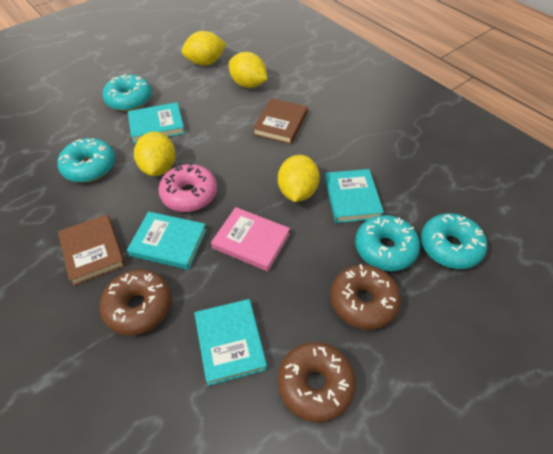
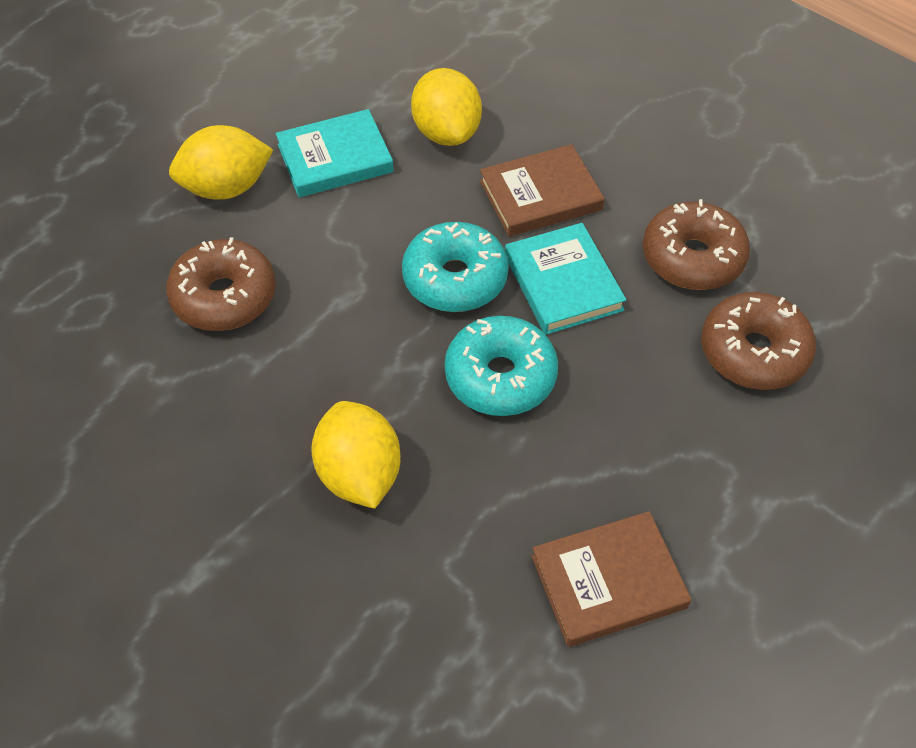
pink book: 1 -> 0
pink donut: 1 -> 0
turquoise book: 4 -> 2
turquoise donut: 4 -> 2
yellow lemon: 4 -> 3

